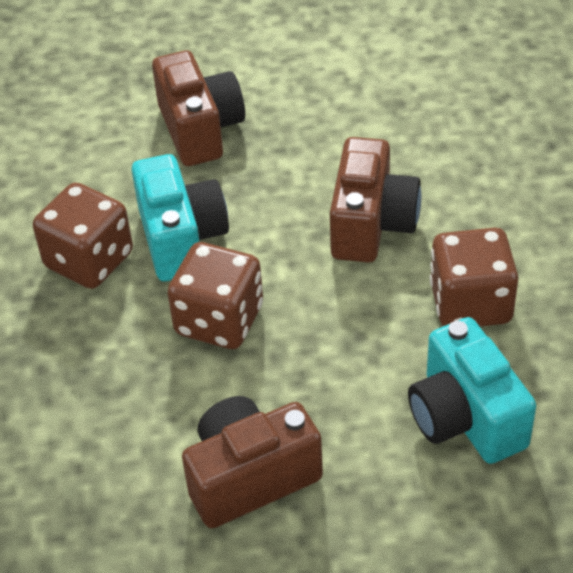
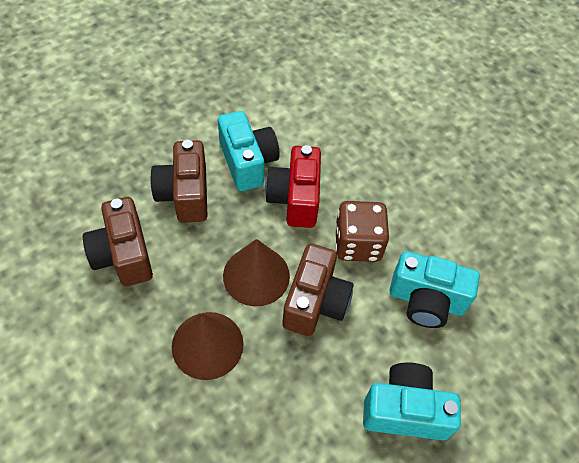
brown cone: 0 -> 2
brown dice: 3 -> 1
red camera: 0 -> 1
turquoise camera: 2 -> 3

